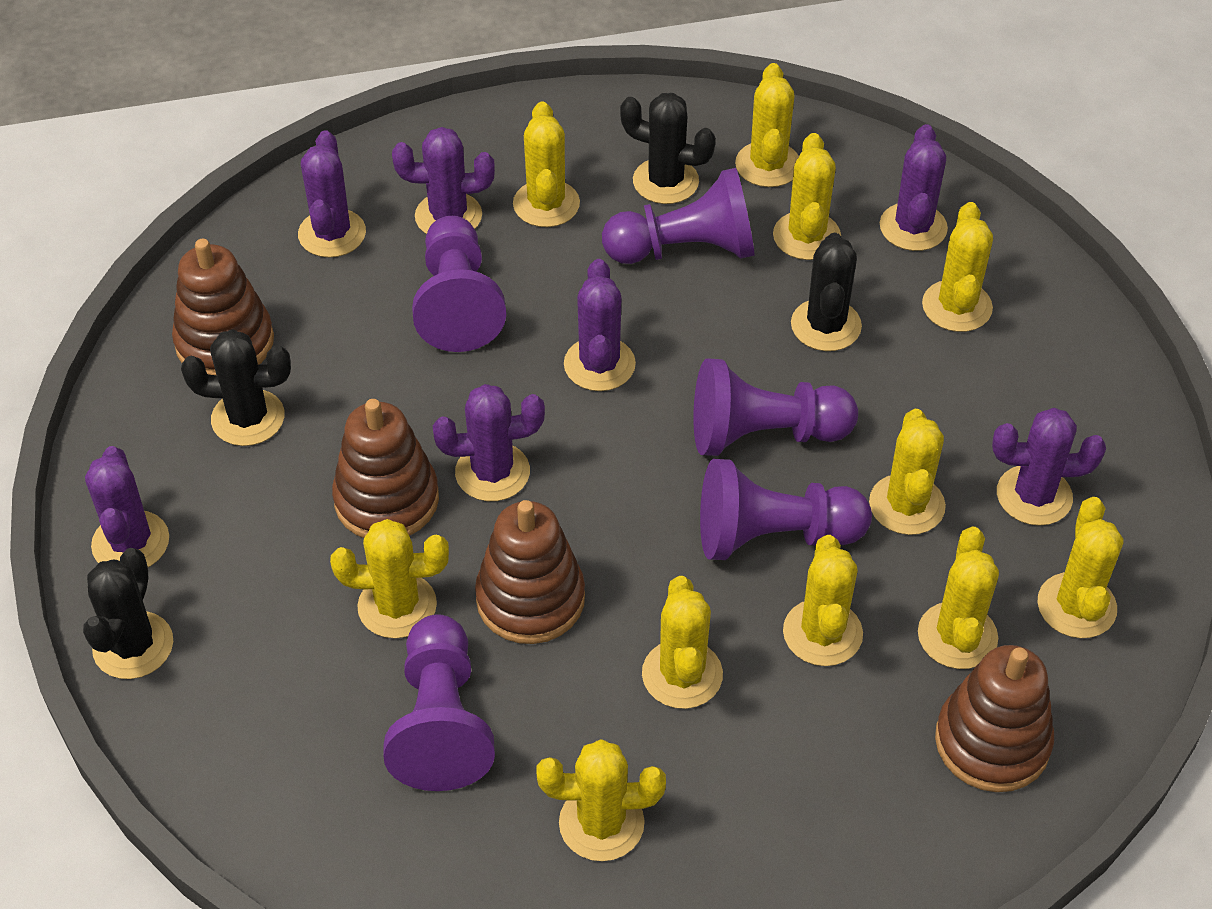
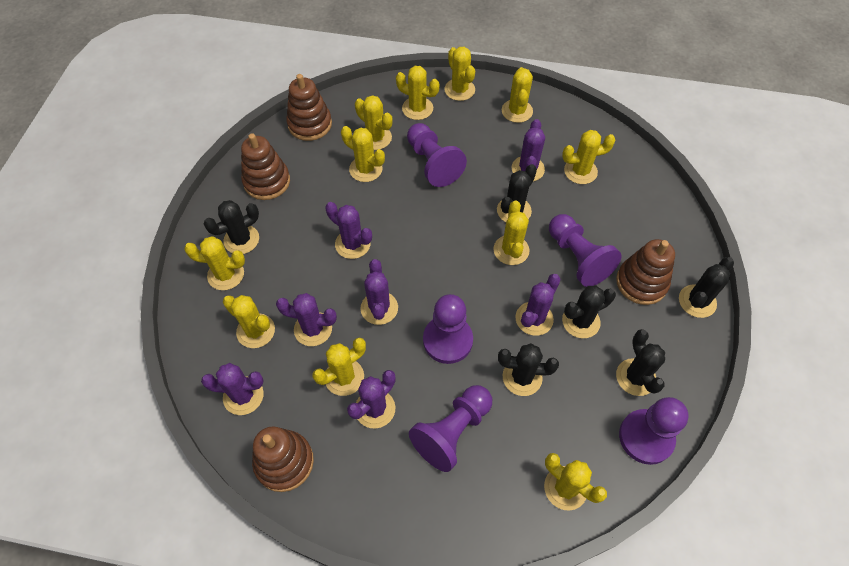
black cactus: 4 -> 6

